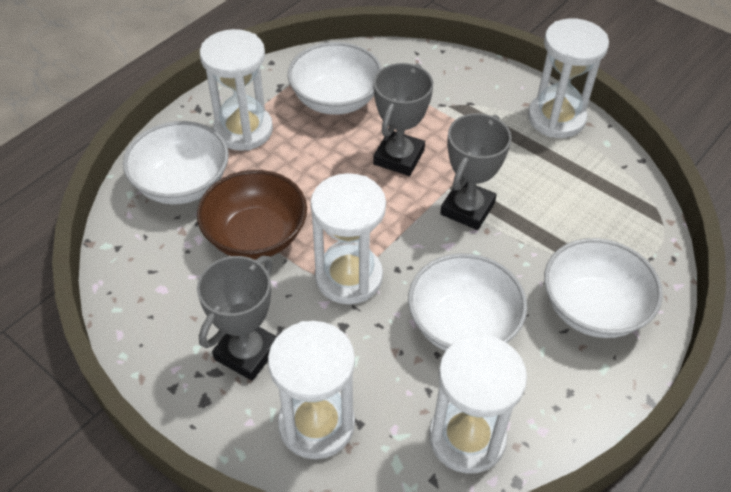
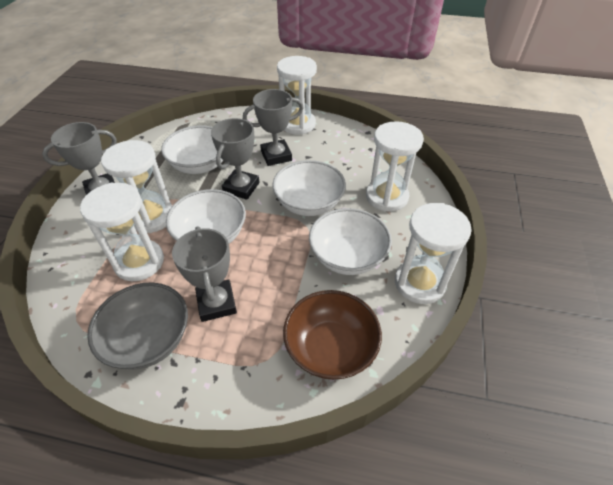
grey bowl: 0 -> 1
grey trophy: 3 -> 4

